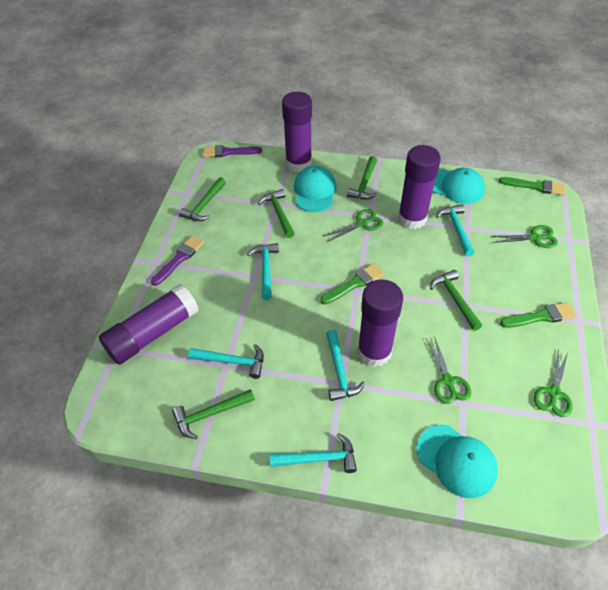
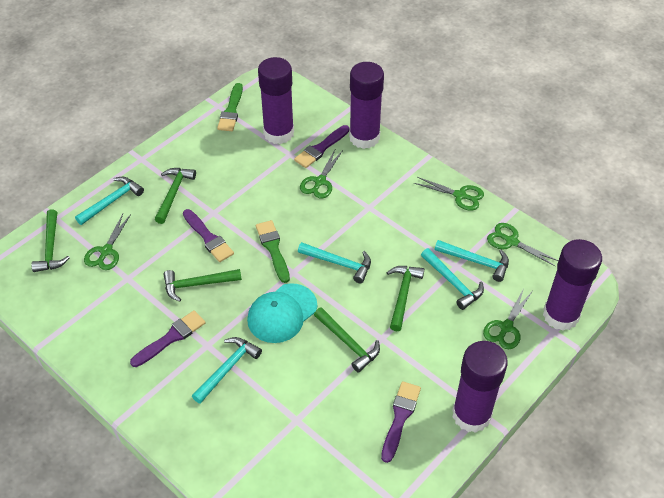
green brush: 3 -> 2
green scissors: 4 -> 5
purple brush: 2 -> 4
turquoise cap: 3 -> 1

